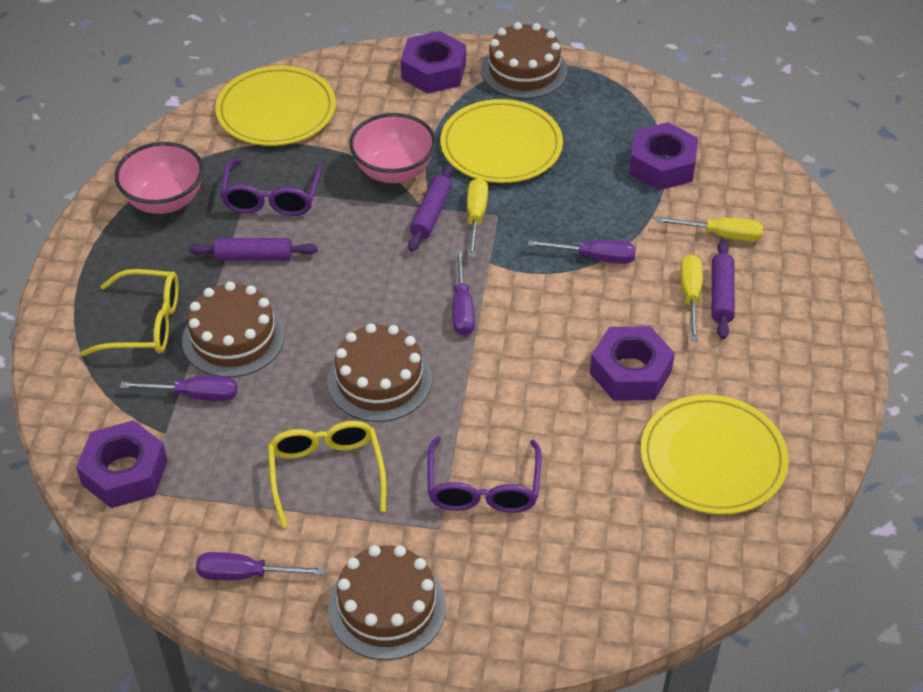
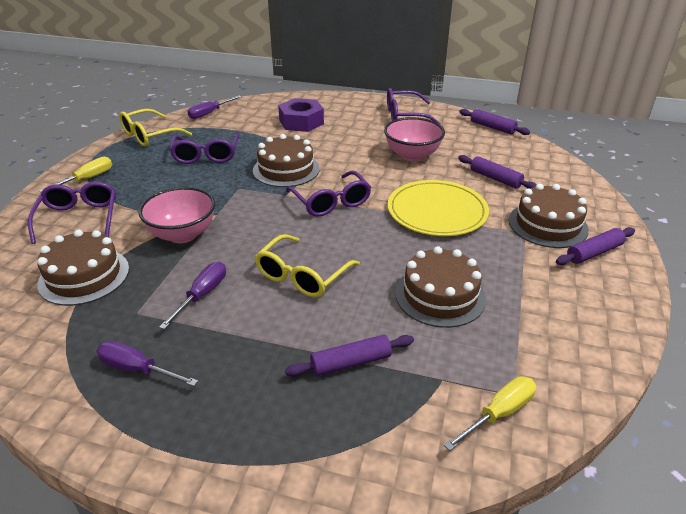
purple glasses: 2 -> 4
purple nut: 4 -> 1
purple rolling pin: 3 -> 4
purple screwdriver: 4 -> 3
yellow plate: 3 -> 1
yellow screwdriver: 3 -> 2

